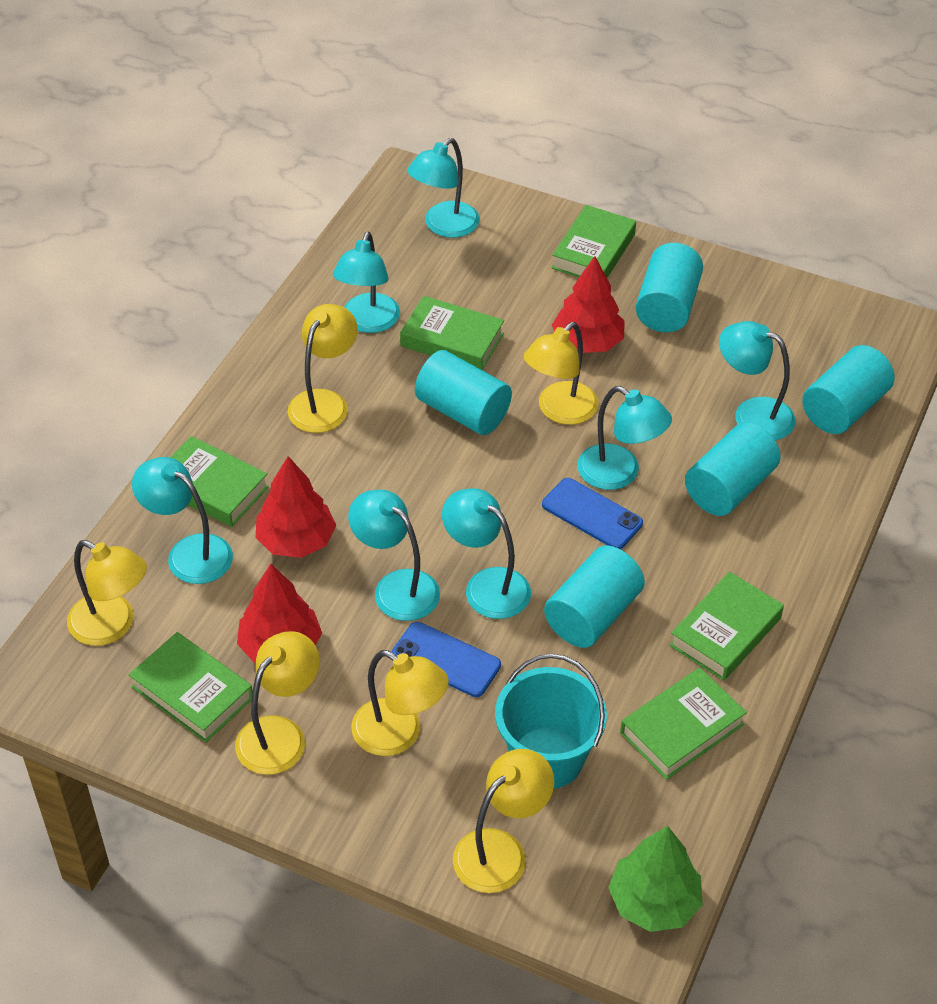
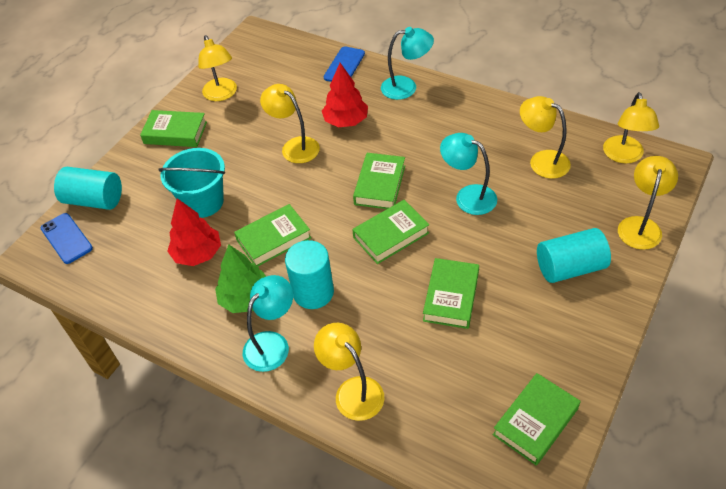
red tree: 3 -> 2
turquoise cylinder: 5 -> 3
turquoise lamp: 7 -> 3

